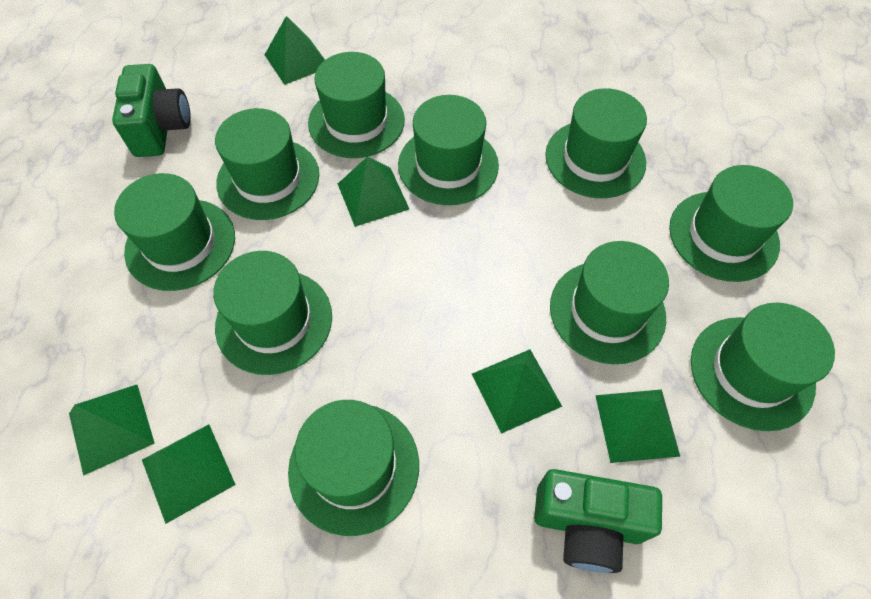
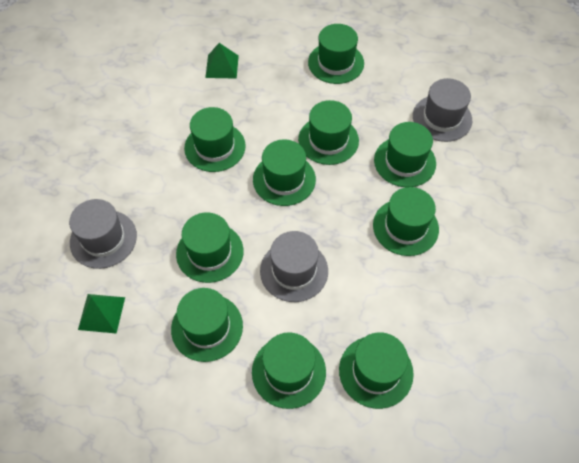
green camera: 2 -> 0
green pyramid: 6 -> 2
grey hat: 0 -> 3

